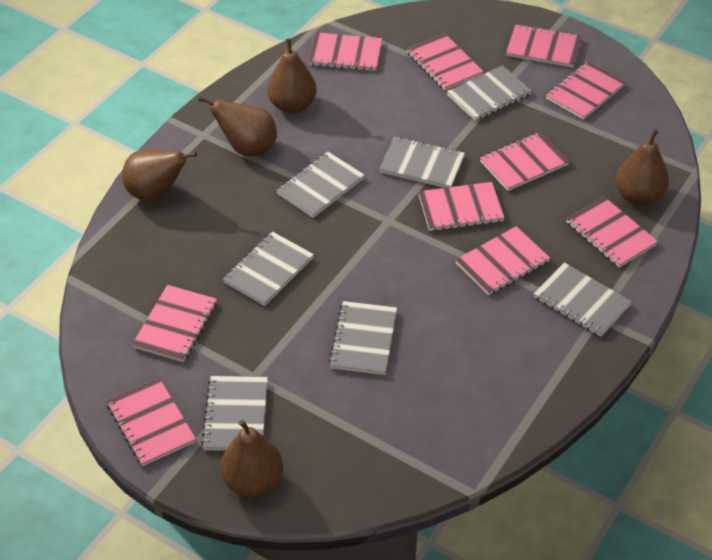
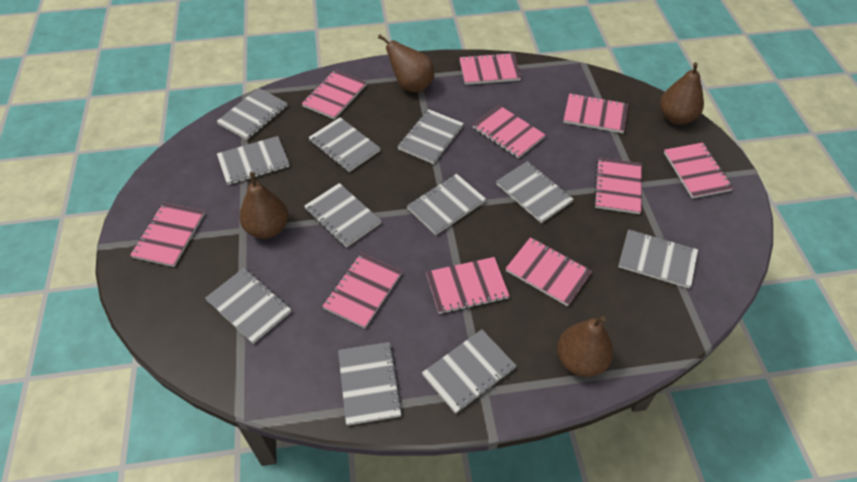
brown pear: 5 -> 4
grey notebook: 7 -> 11

